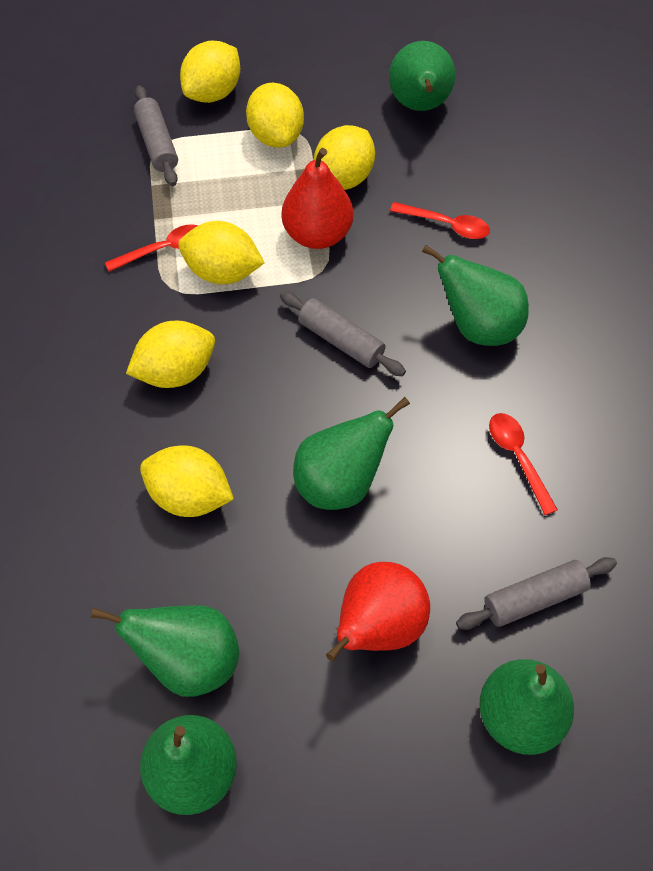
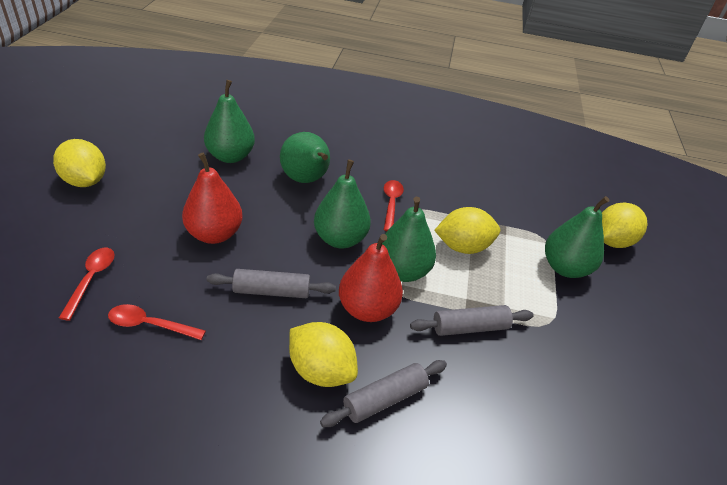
green pear: 6 -> 5
yellow lemon: 6 -> 4

